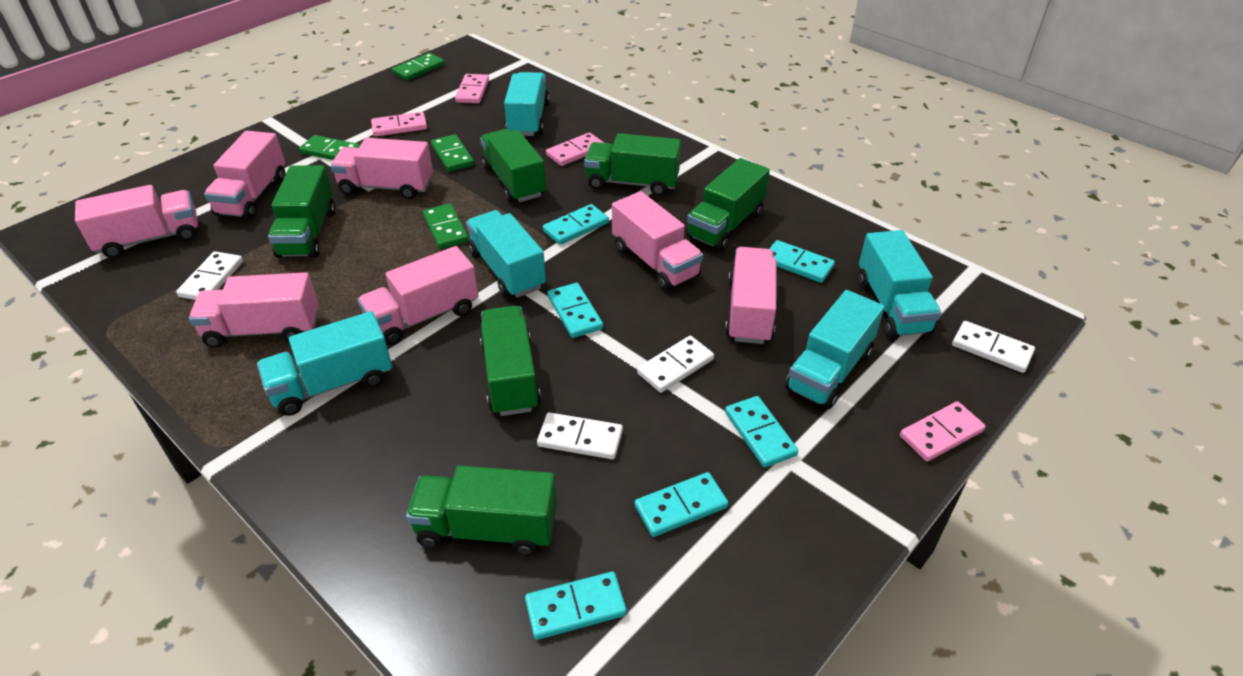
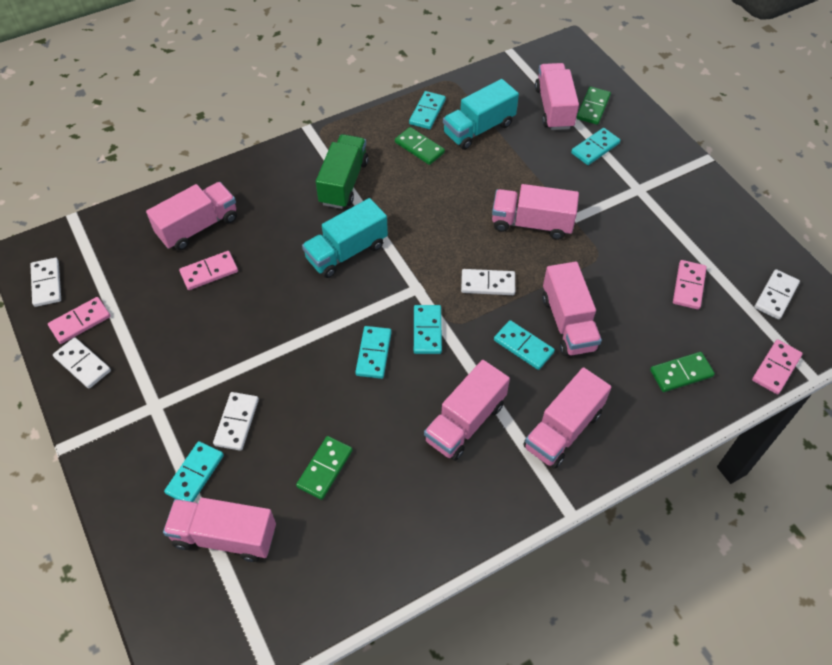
green truck: 6 -> 1
turquoise truck: 5 -> 2
white domino: 4 -> 5

